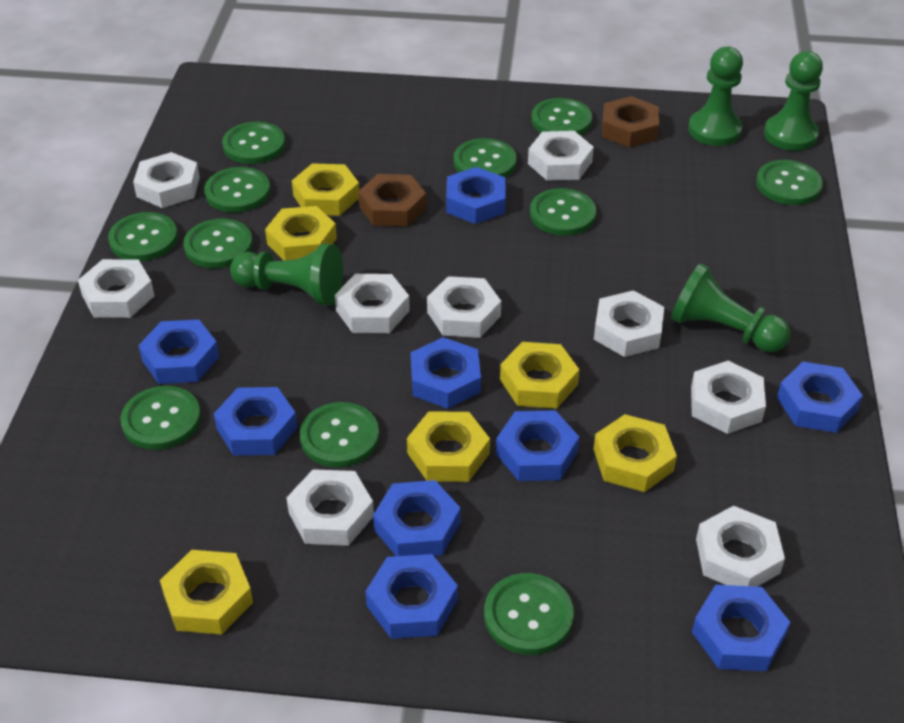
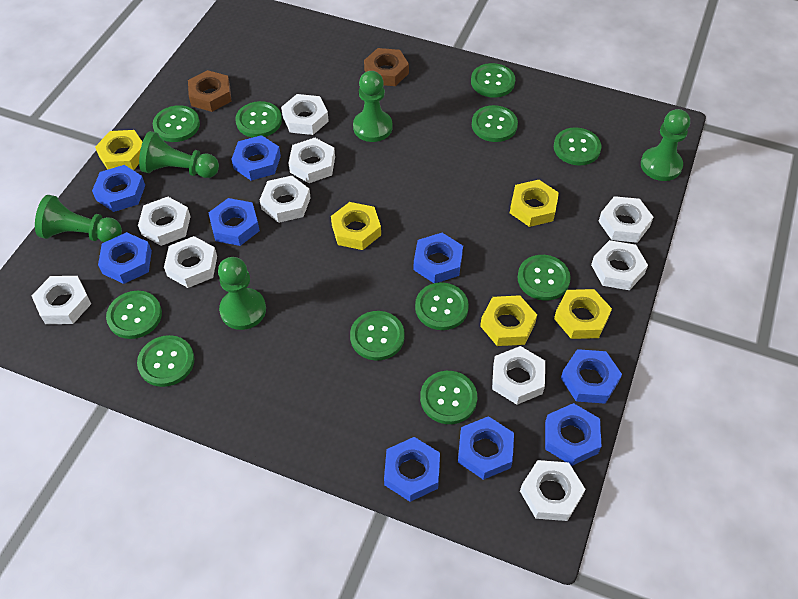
green pawn: 4 -> 5
white nut: 9 -> 10
yellow nut: 6 -> 5

